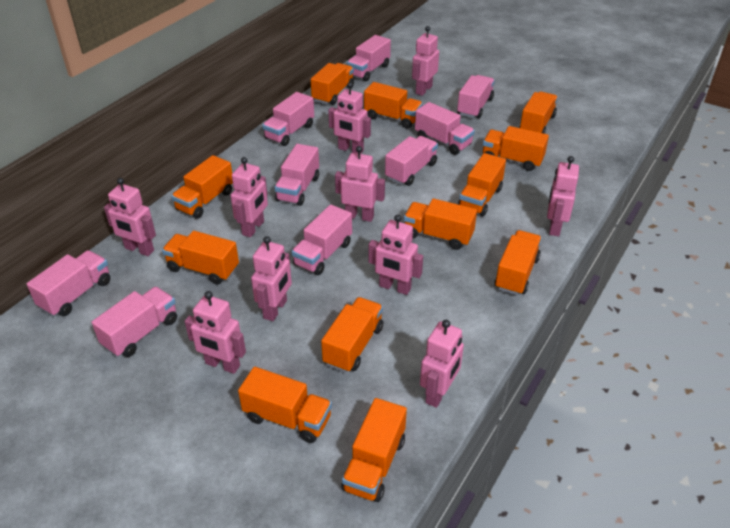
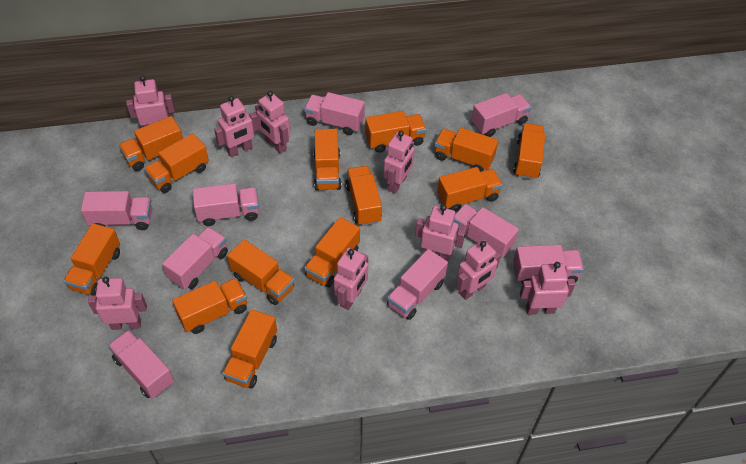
orange truck: 12 -> 13
pink robot: 10 -> 9

